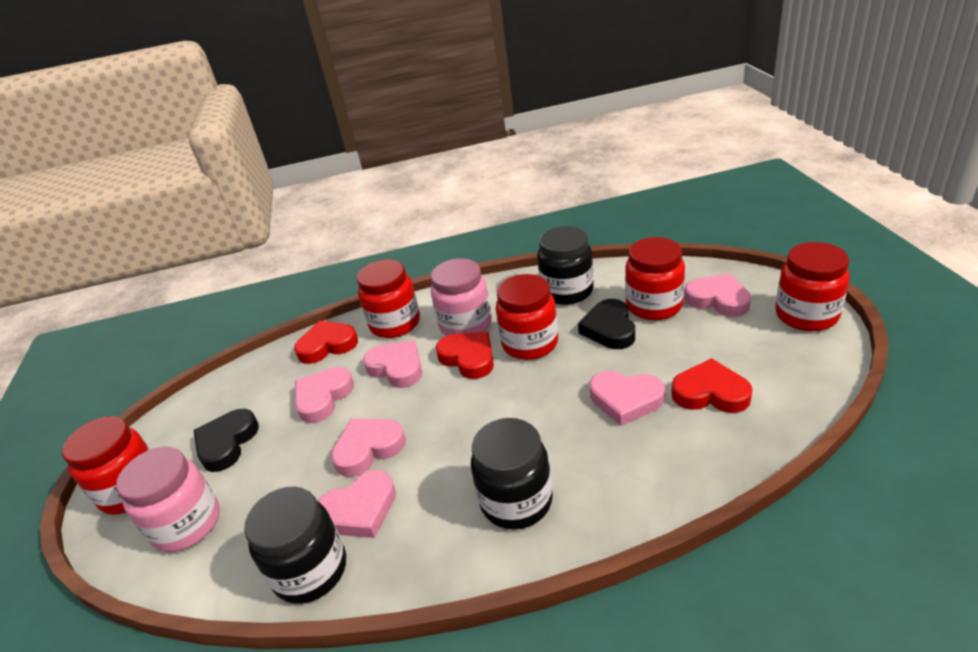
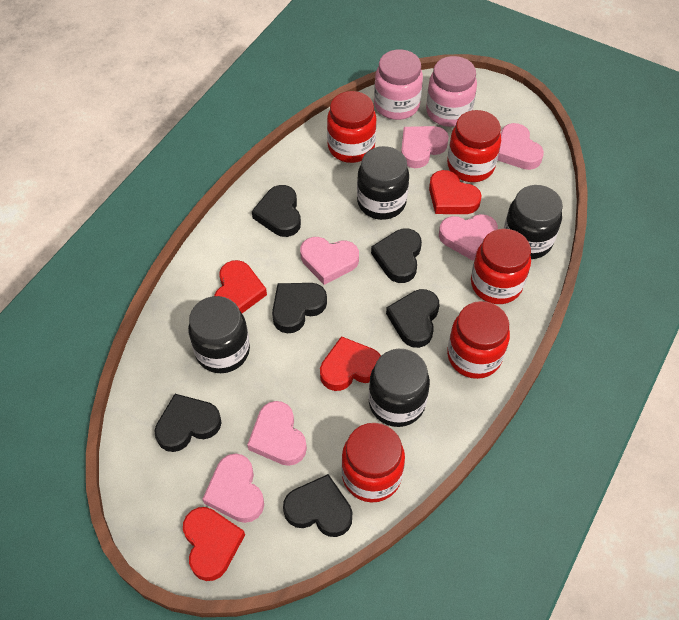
black heart: 2 -> 6
black jar: 3 -> 4
red heart: 3 -> 4

